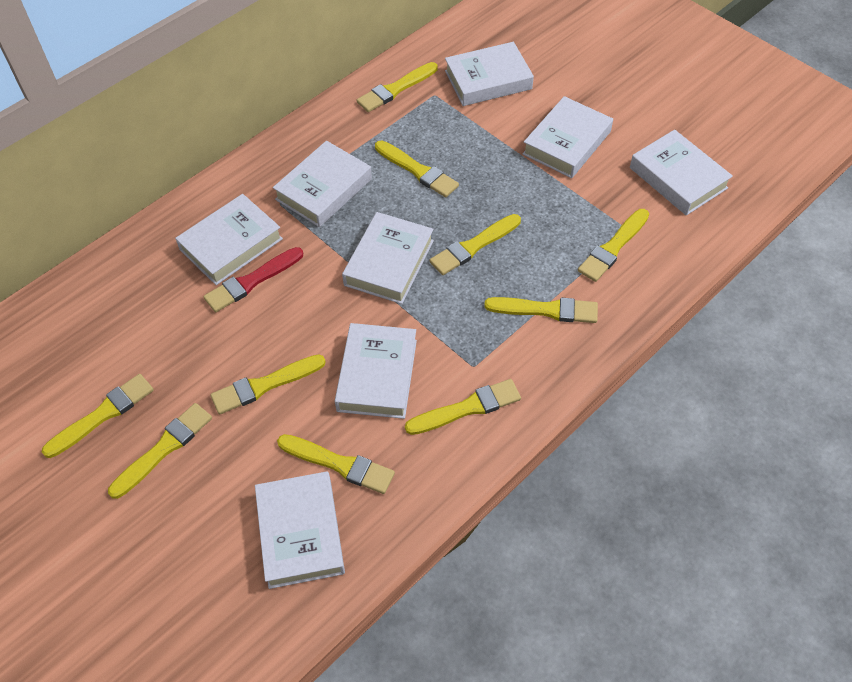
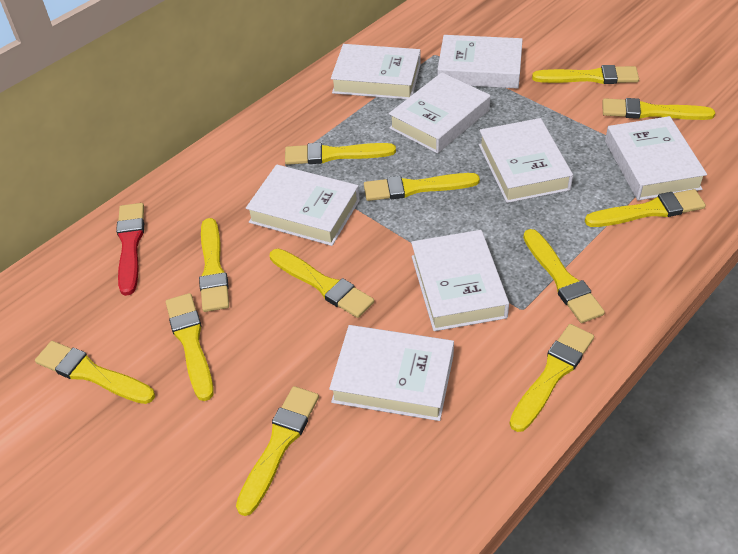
yellow brush: 10 -> 12

